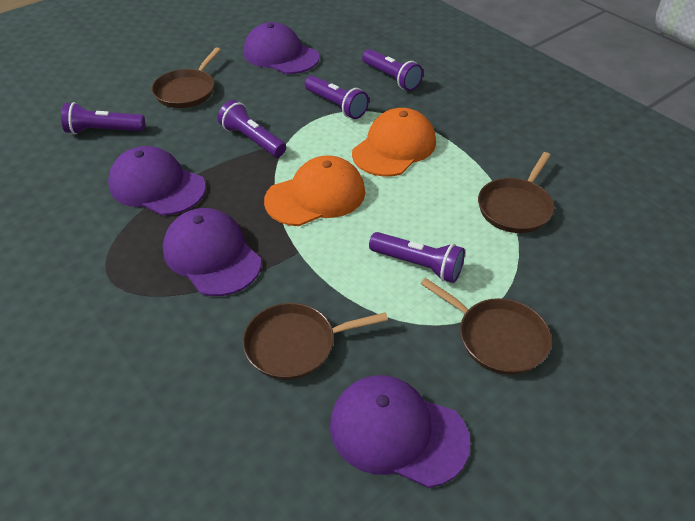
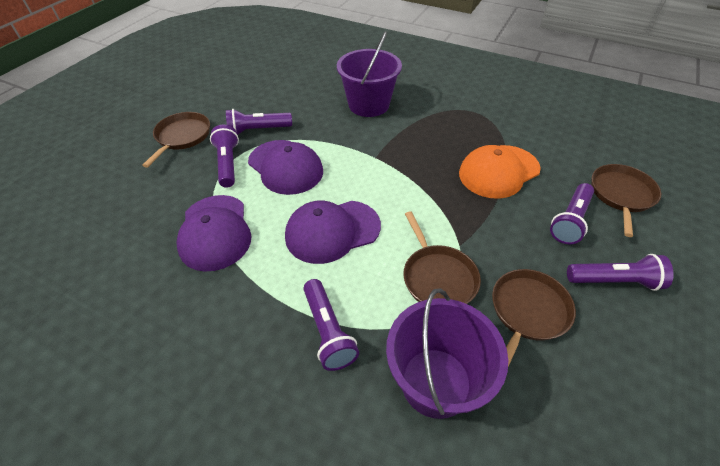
orange cap: 2 -> 1
purple bucket: 0 -> 2
purple cap: 4 -> 3

